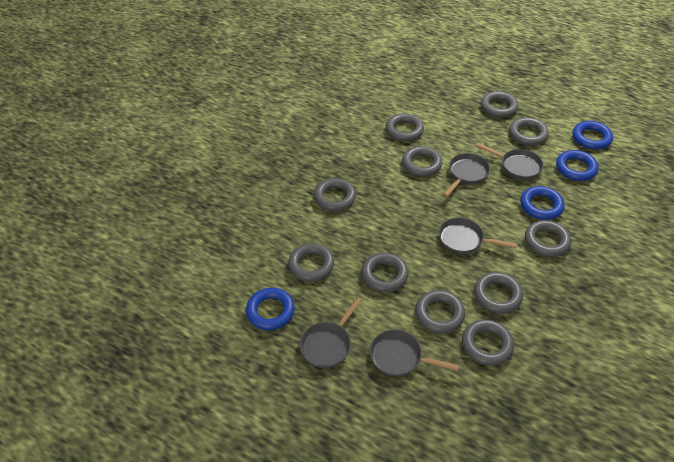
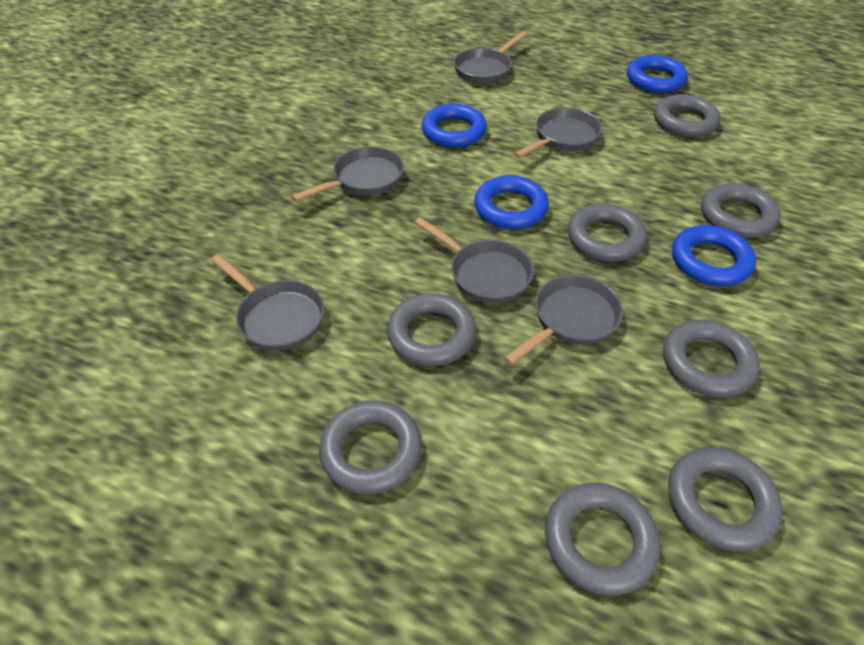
grey pan: 5 -> 6
grey ring: 11 -> 8

